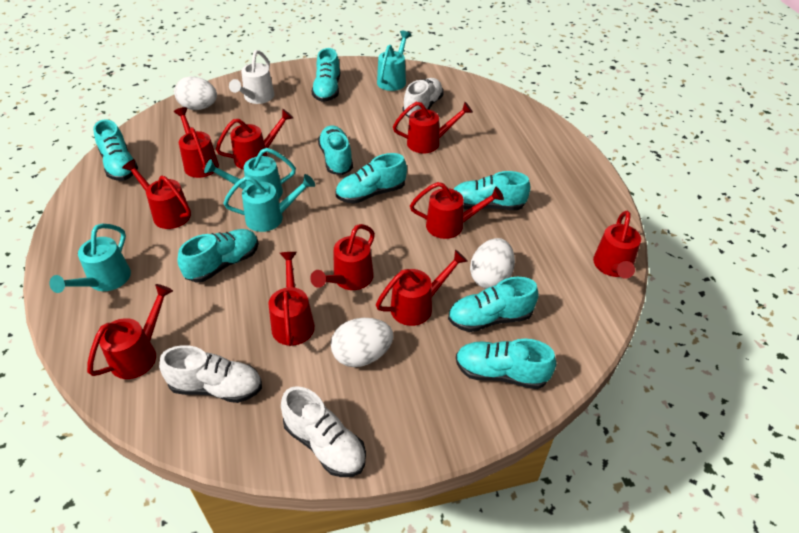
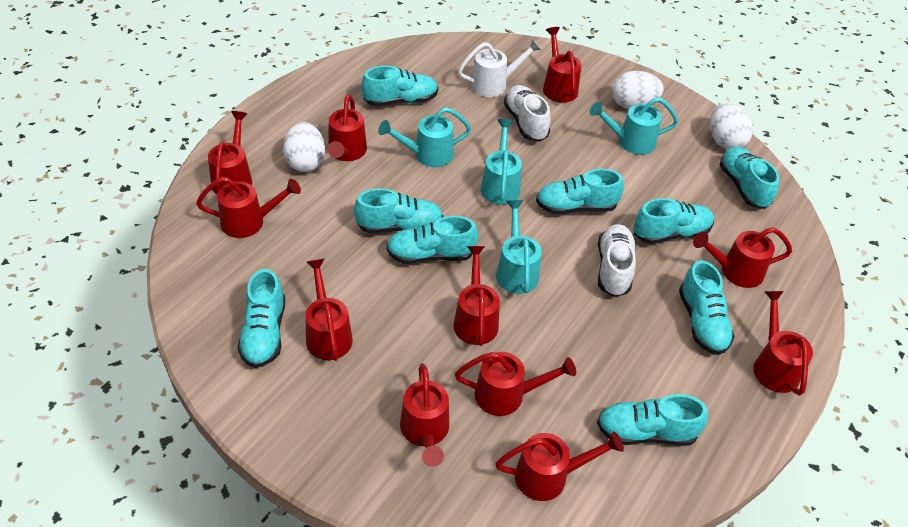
red watering can: 10 -> 11
turquoise shoe: 8 -> 9
white shoe: 3 -> 2

